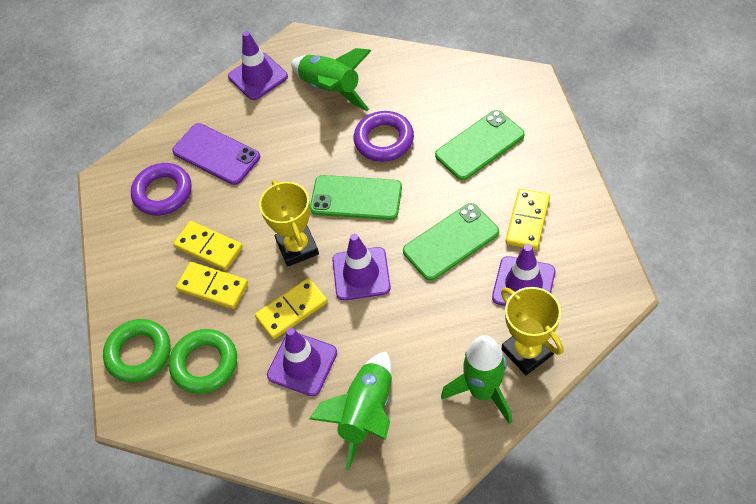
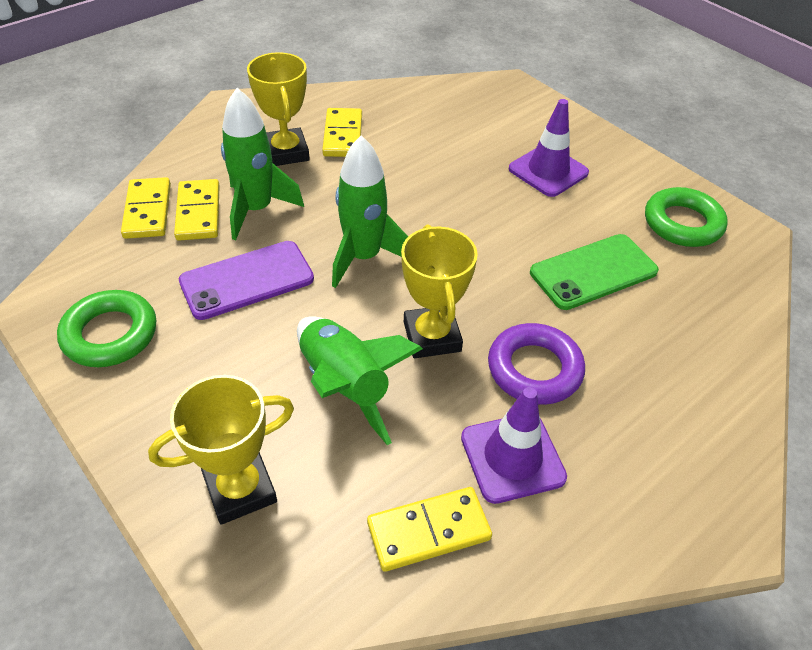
green phone: 3 -> 1
purple ring: 2 -> 1
purple traffic cone: 4 -> 2
yellow trophy: 2 -> 3

